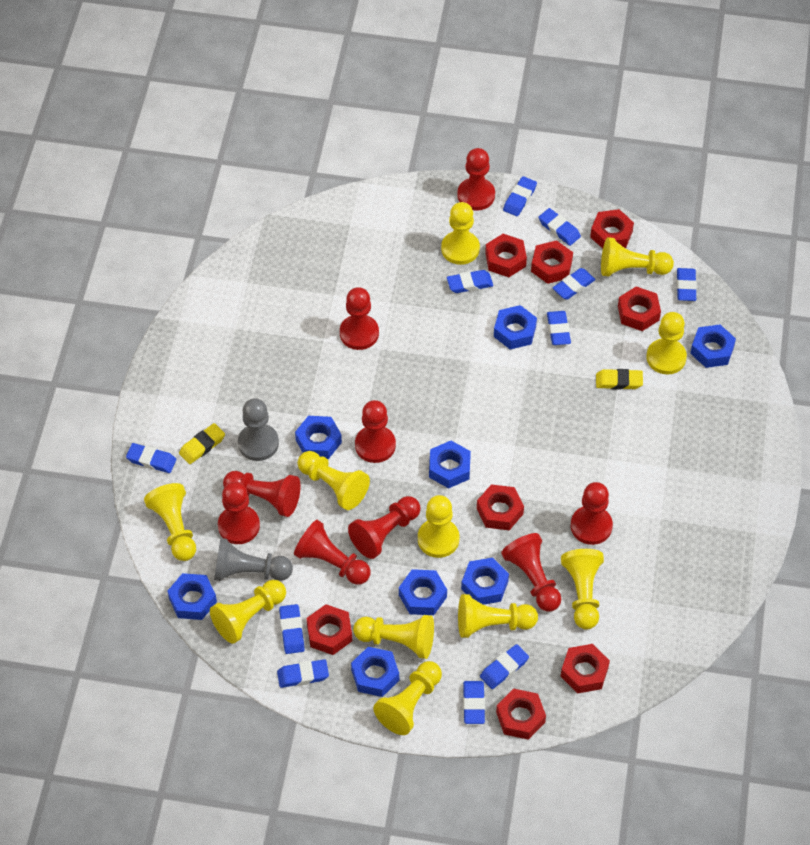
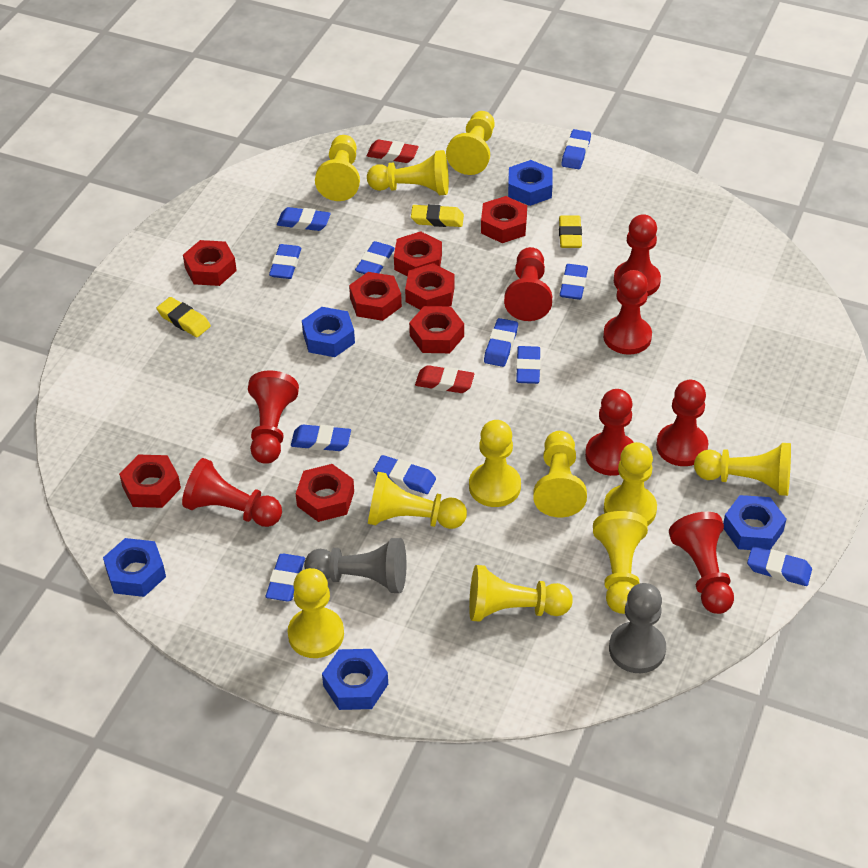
blue nut: 8 -> 5
red eraser: 0 -> 2
red pawn: 9 -> 8
yellow eraser: 2 -> 3

